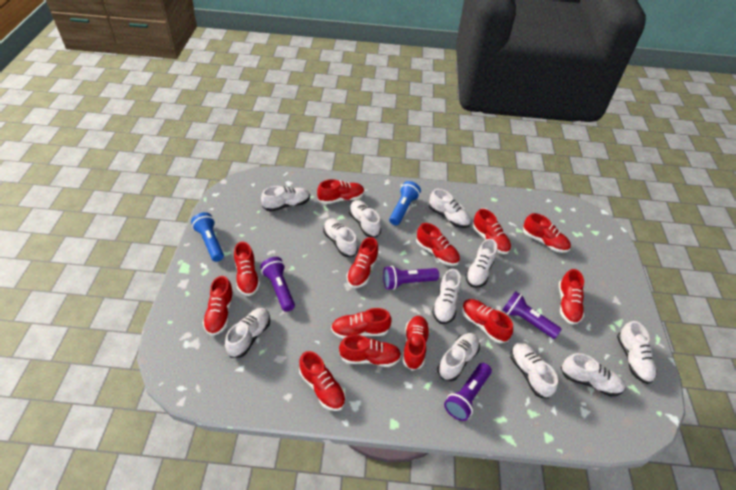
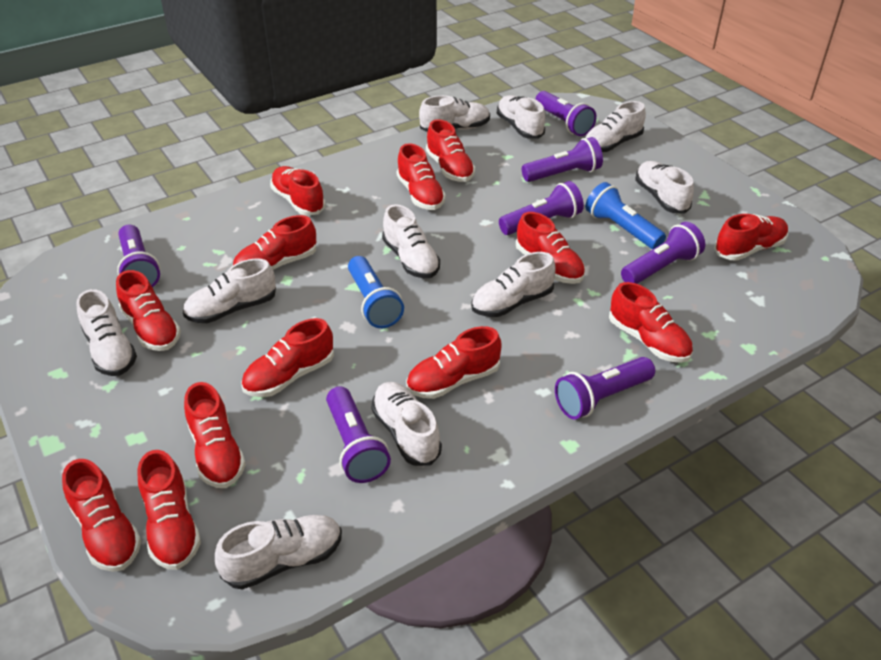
purple flashlight: 4 -> 7
white shoe: 11 -> 10

